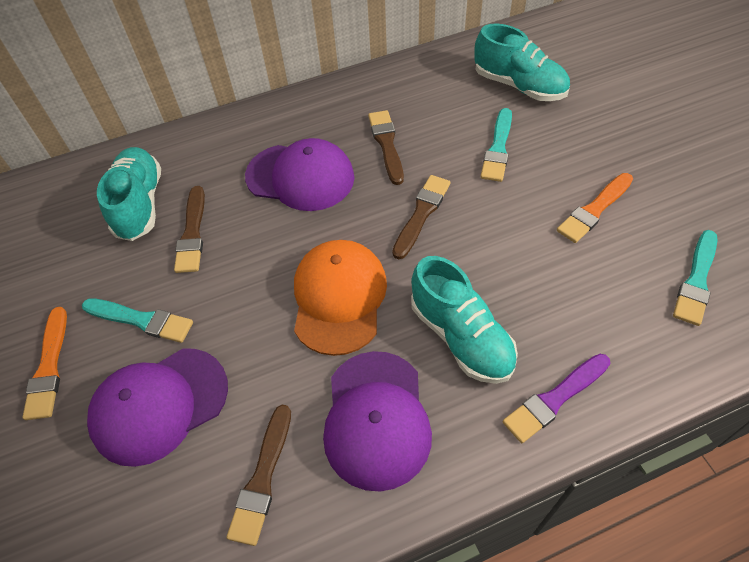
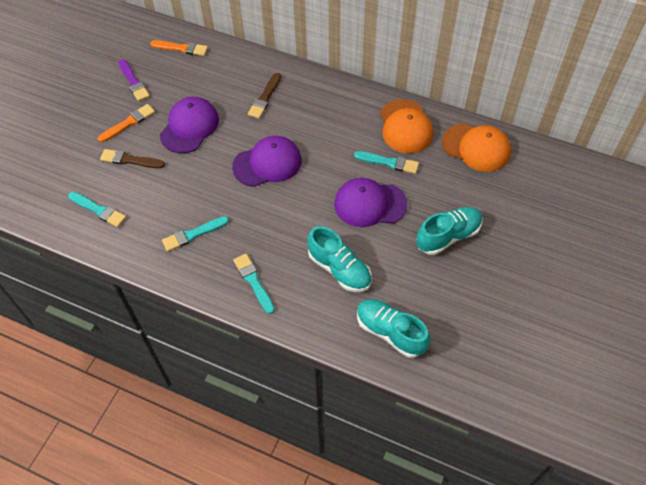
brown brush: 4 -> 2
orange cap: 1 -> 2
turquoise brush: 3 -> 4

